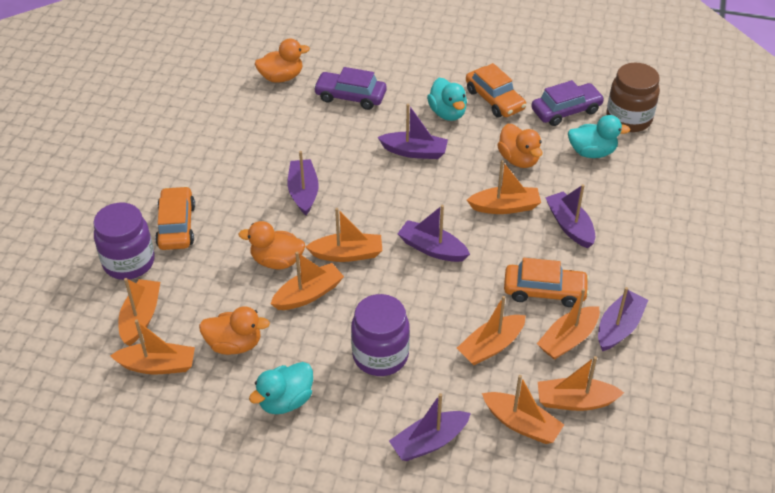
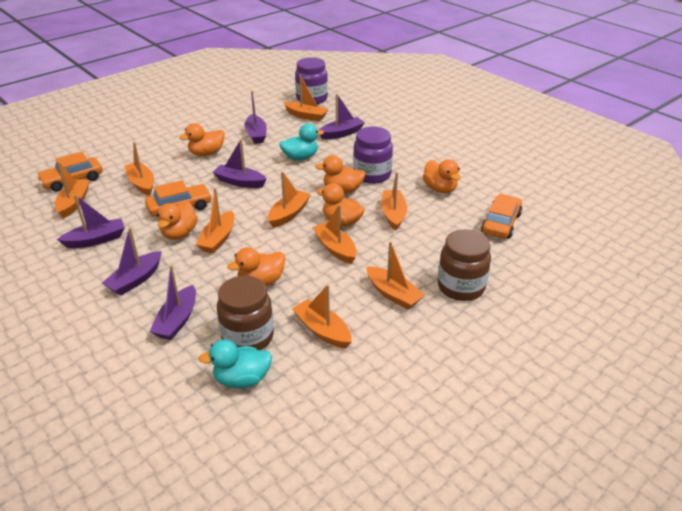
brown jar: 1 -> 2
orange duck: 4 -> 6
purple car: 2 -> 0
turquoise duck: 3 -> 2

